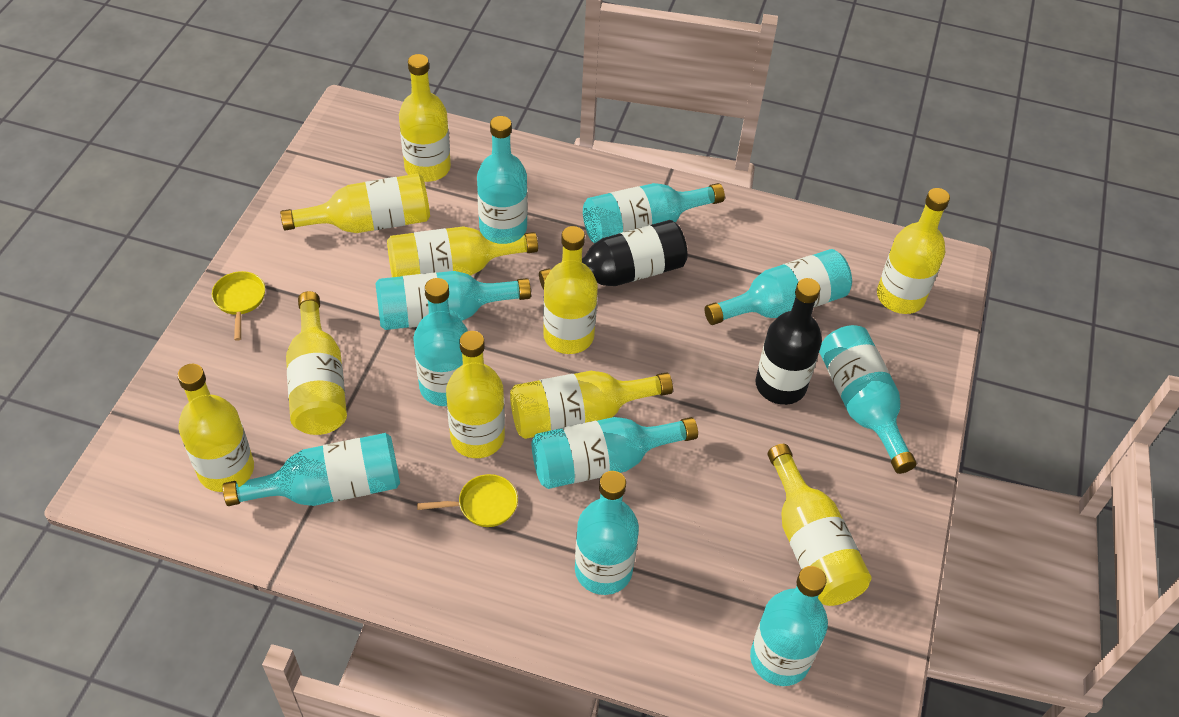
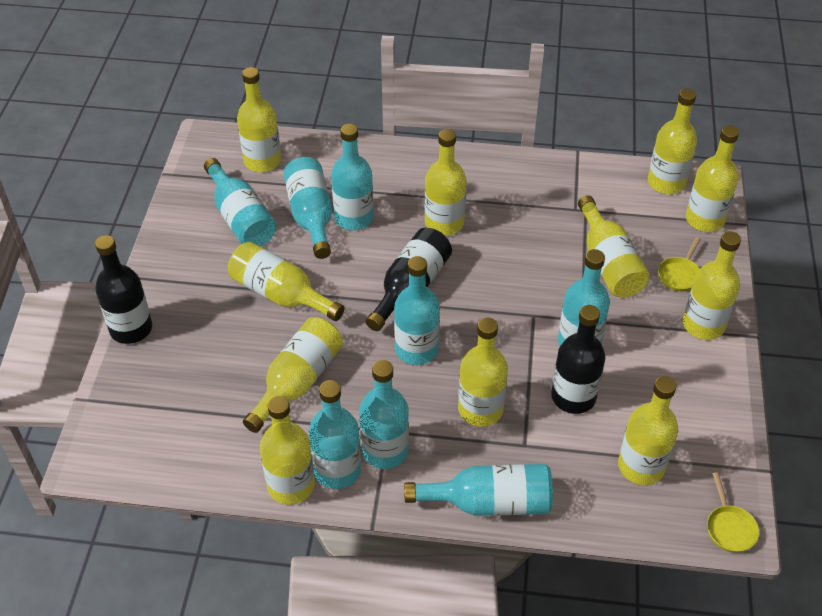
black bottle: 2 -> 3
turquoise bottle: 10 -> 8
yellow bottle: 10 -> 11

